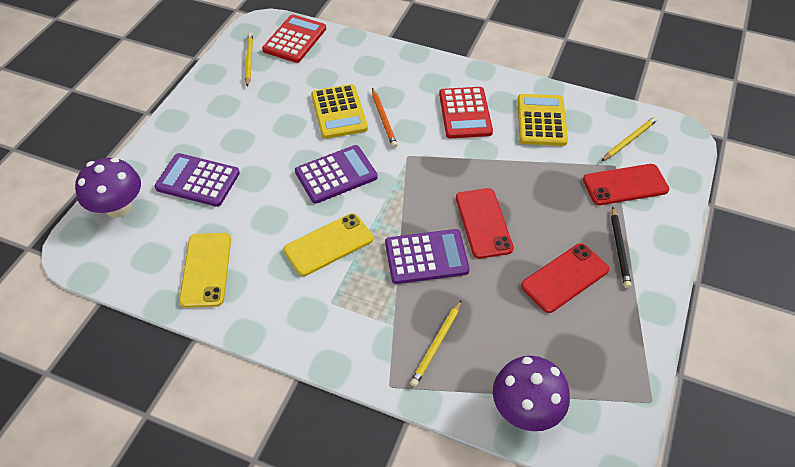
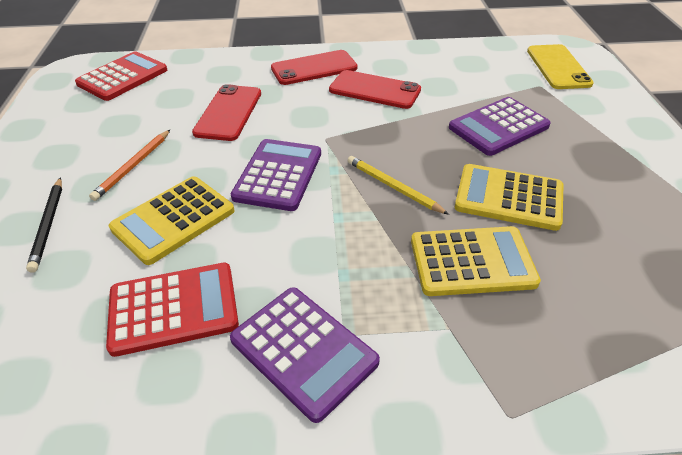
purple mushroom: 2 -> 0
yellow calculator: 2 -> 3
yellow pencil: 3 -> 1
yellow phone: 2 -> 1

